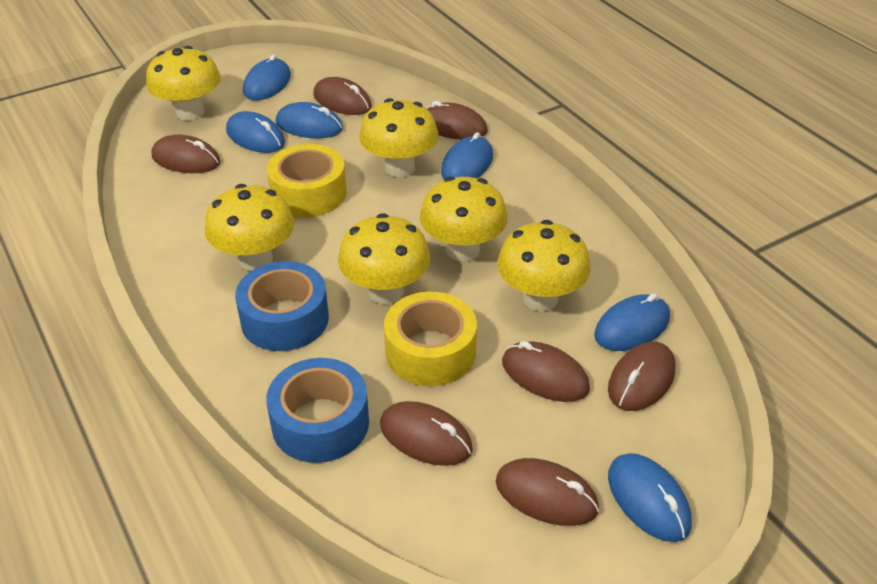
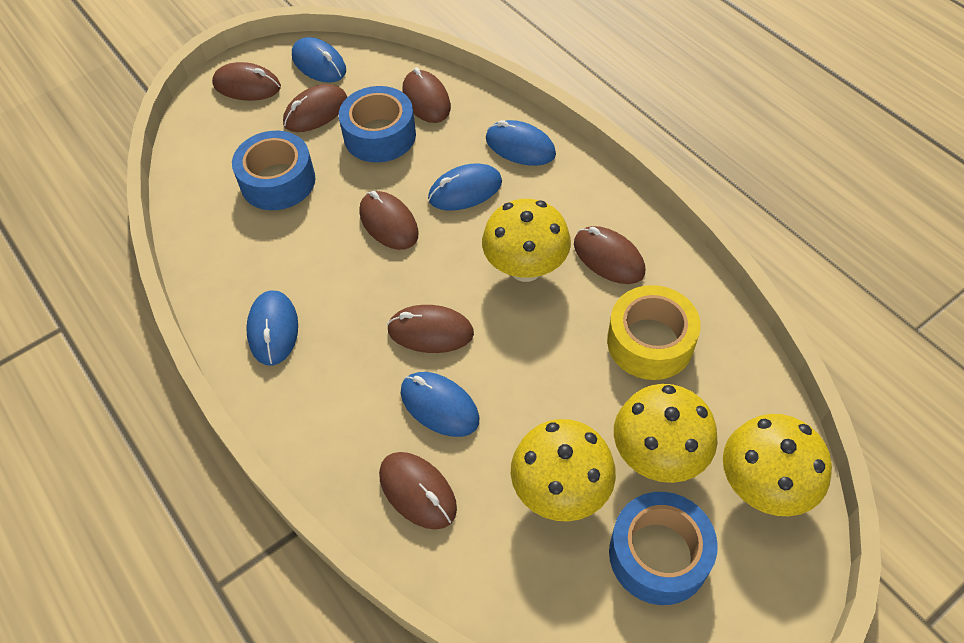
blue mouse: 6 -> 5
blue tape: 2 -> 3
yellow mushroom: 6 -> 4
yellow tape: 2 -> 1

